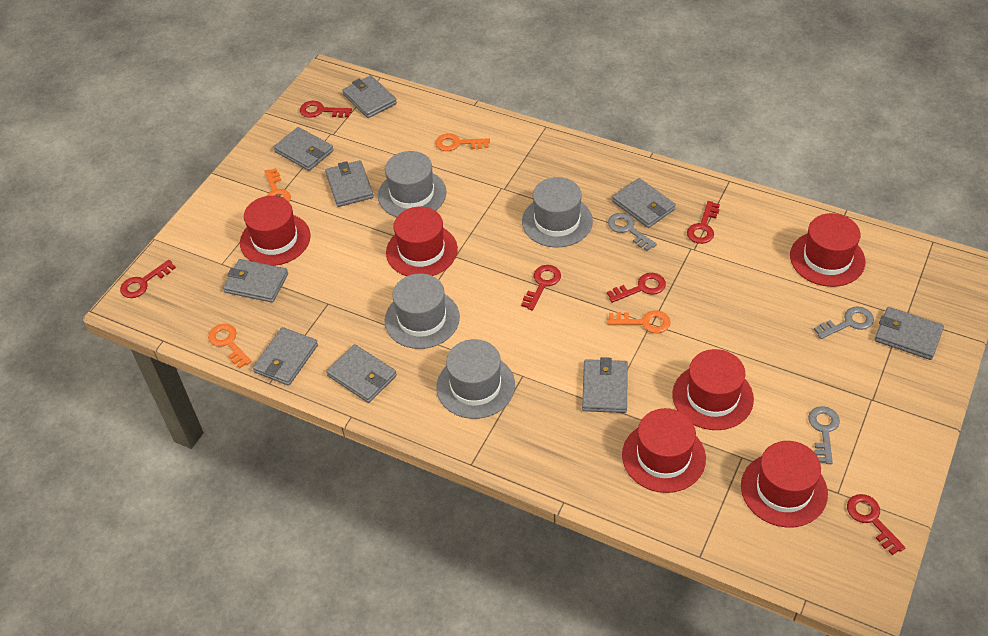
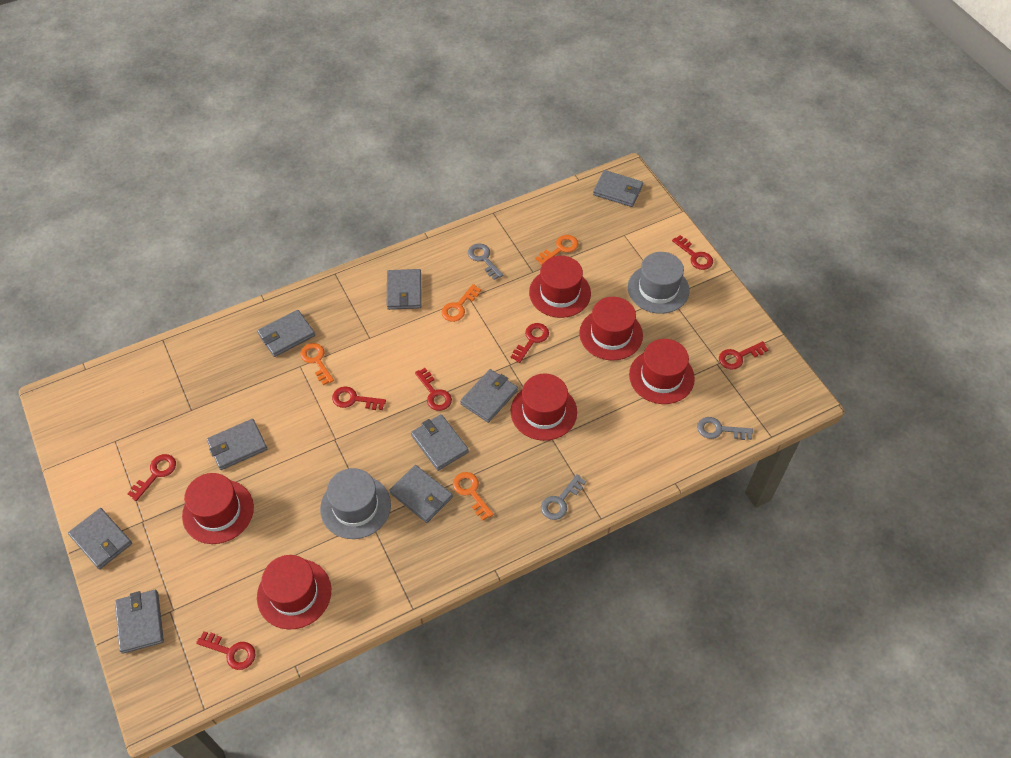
grey hat: 4 -> 2
red key: 6 -> 7

